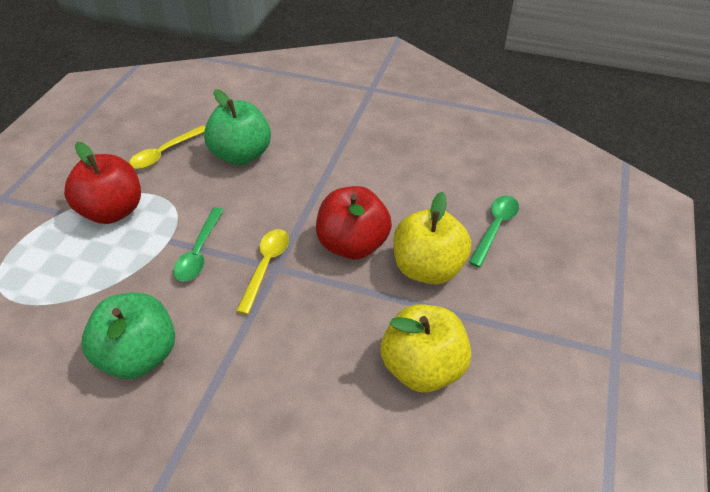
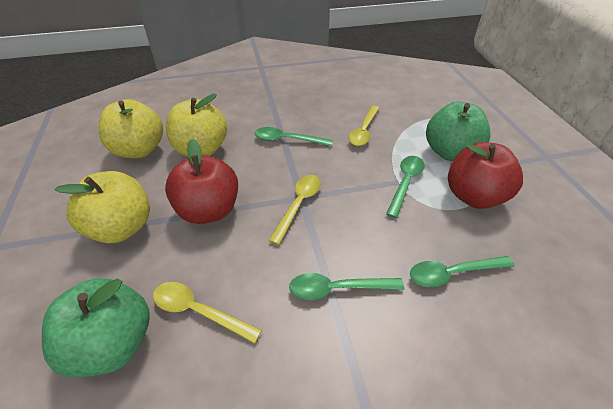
green spoon: 2 -> 4
yellow apple: 2 -> 3
yellow spoon: 2 -> 3

